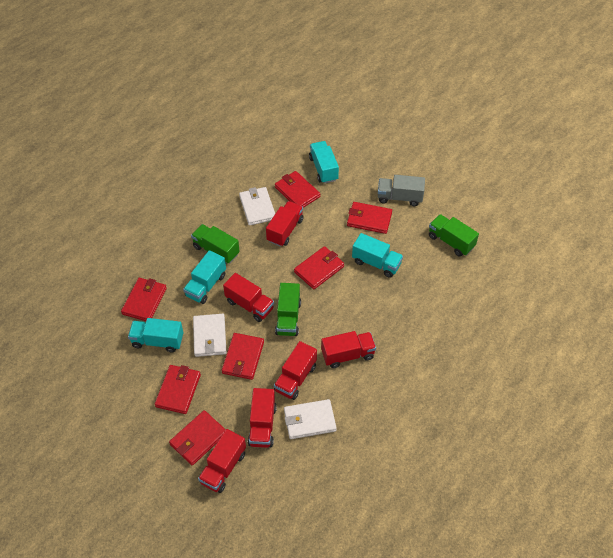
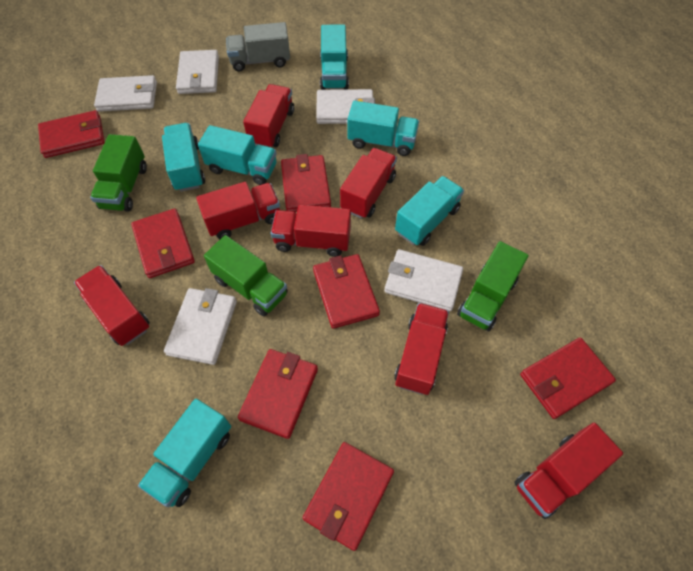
red truck: 6 -> 7
turquoise truck: 4 -> 6
white wallet: 3 -> 5

